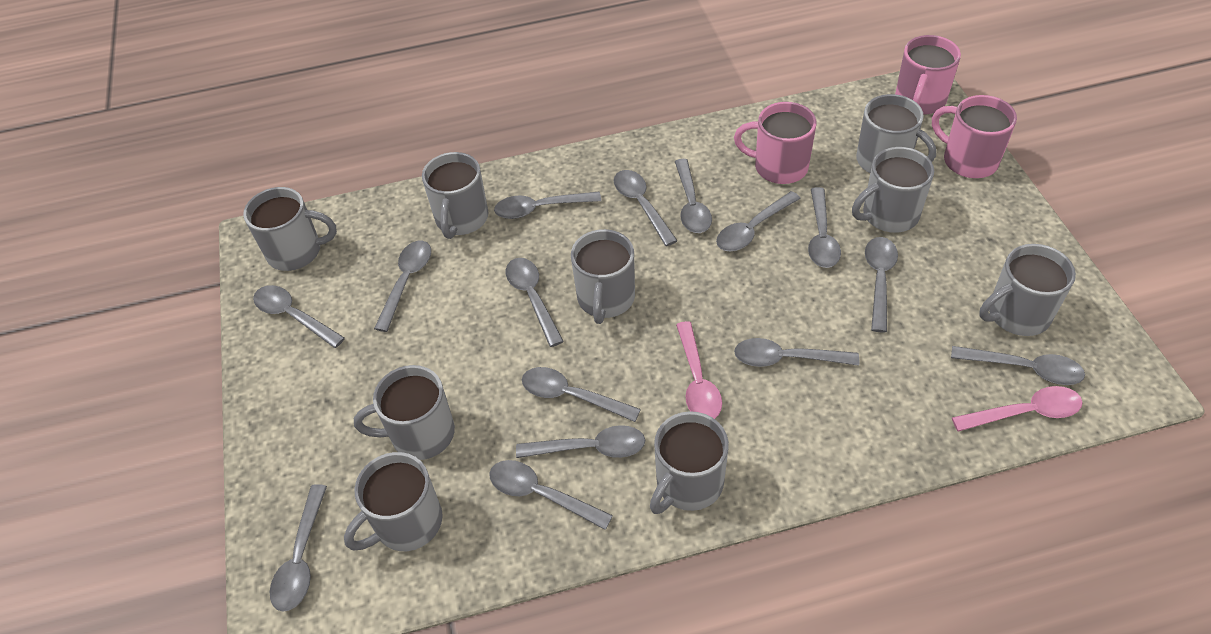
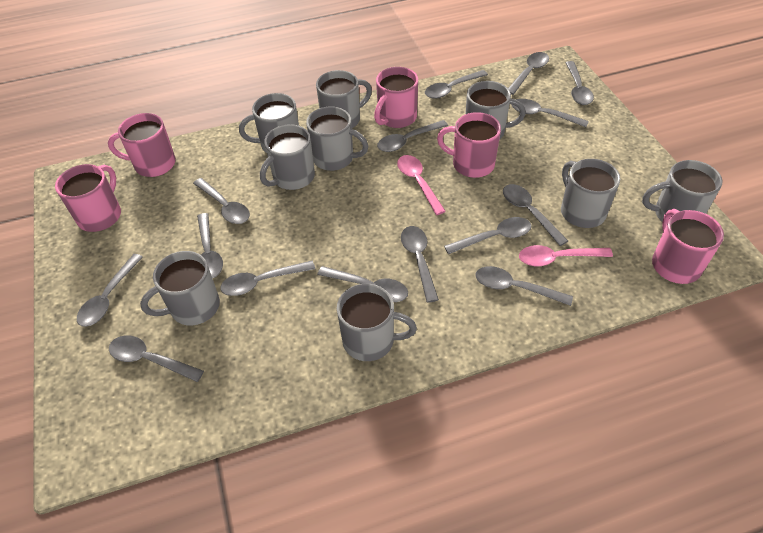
pink mug: 3 -> 5

